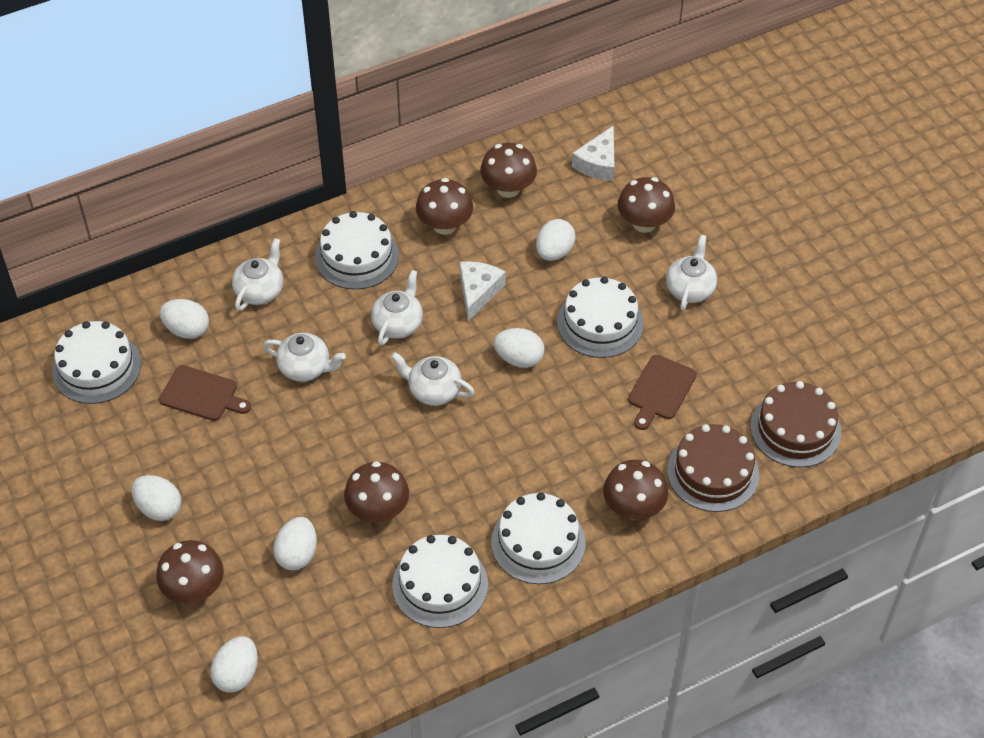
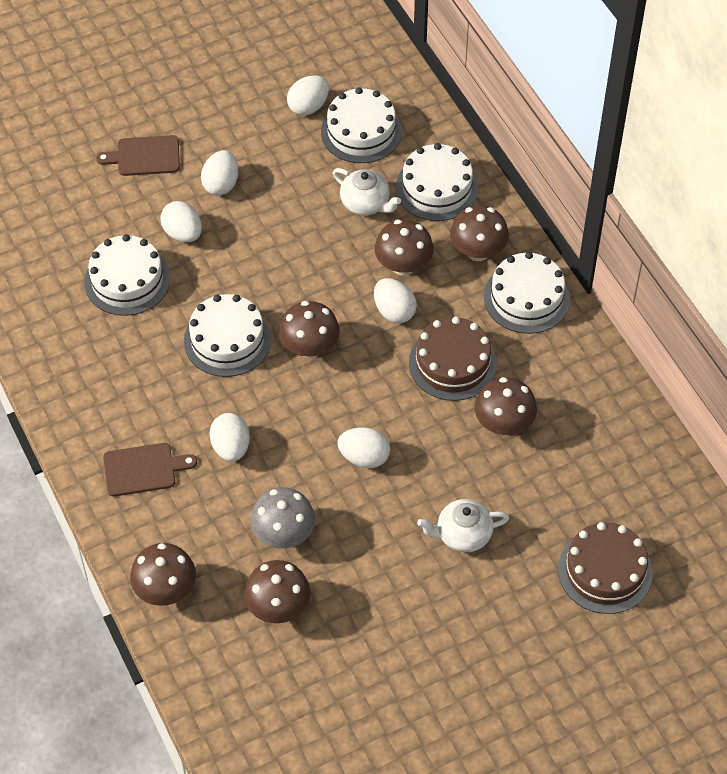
grey mushroom: 0 -> 1
white cheese: 2 -> 0
white teapot: 5 -> 2

